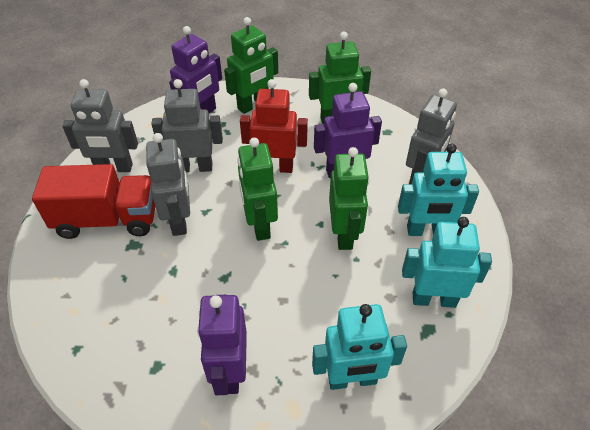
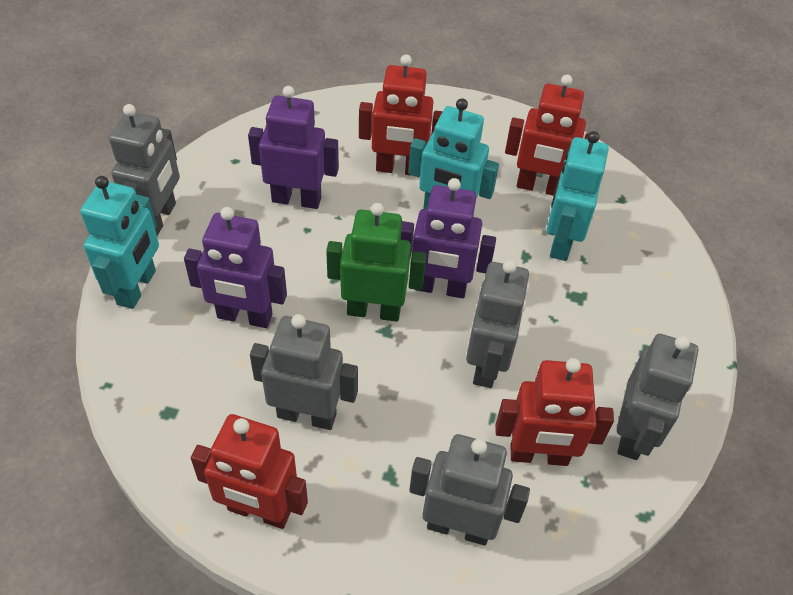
green robot: 4 -> 1
grey robot: 4 -> 5
red robot: 1 -> 4
red truck: 1 -> 0

